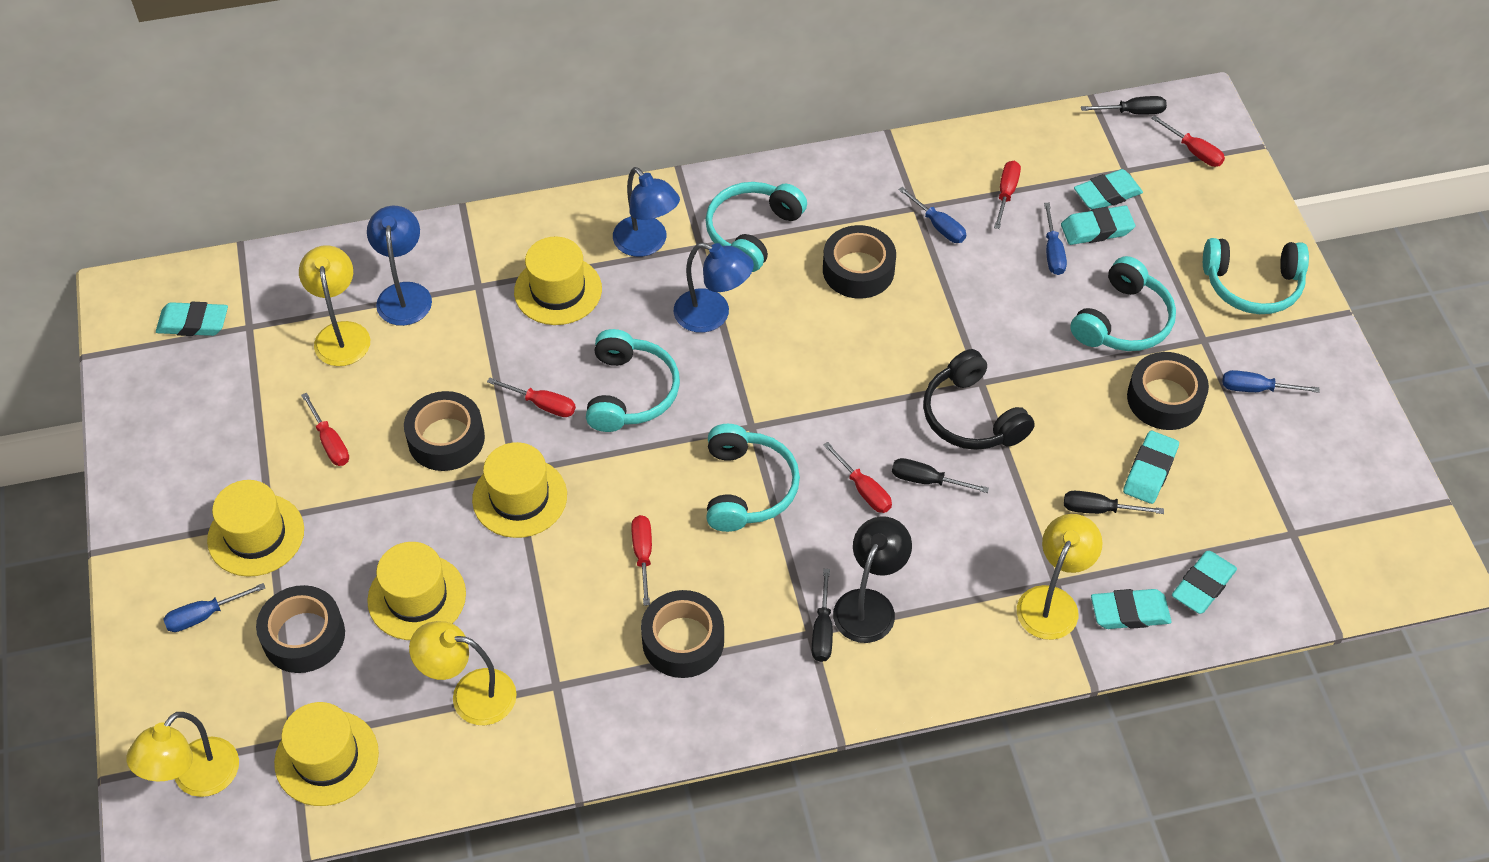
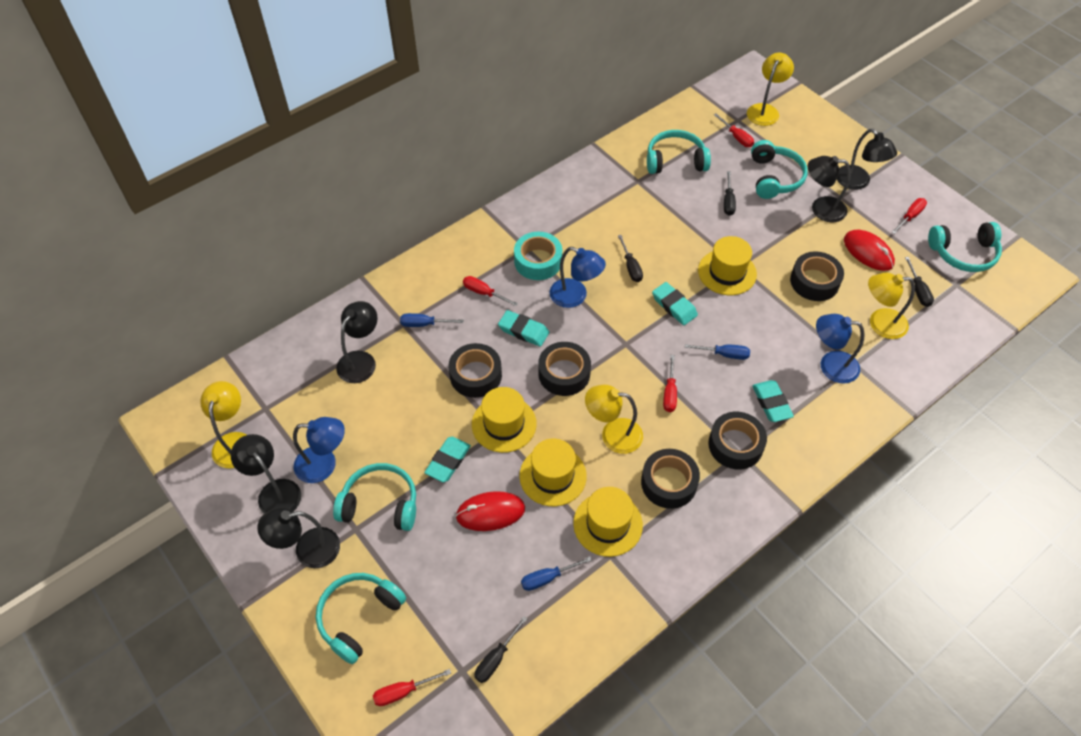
black headphones: 1 -> 0
black lamp: 1 -> 5
blue screwdriver: 4 -> 3
red mouse: 0 -> 2
red screwdriver: 6 -> 5
turquoise eraser: 6 -> 4
turquoise tape: 0 -> 1
yellow hat: 5 -> 4

